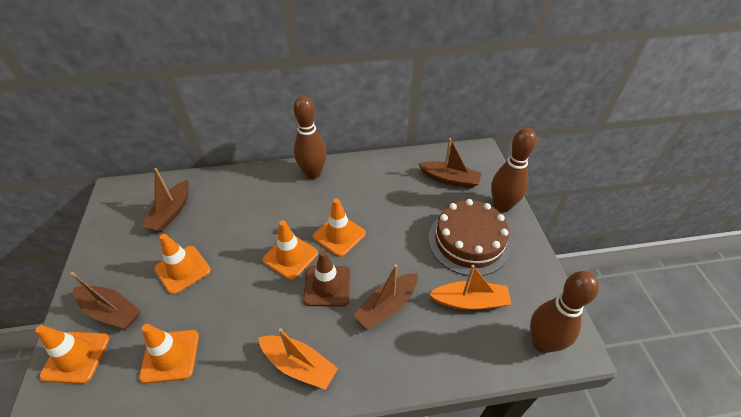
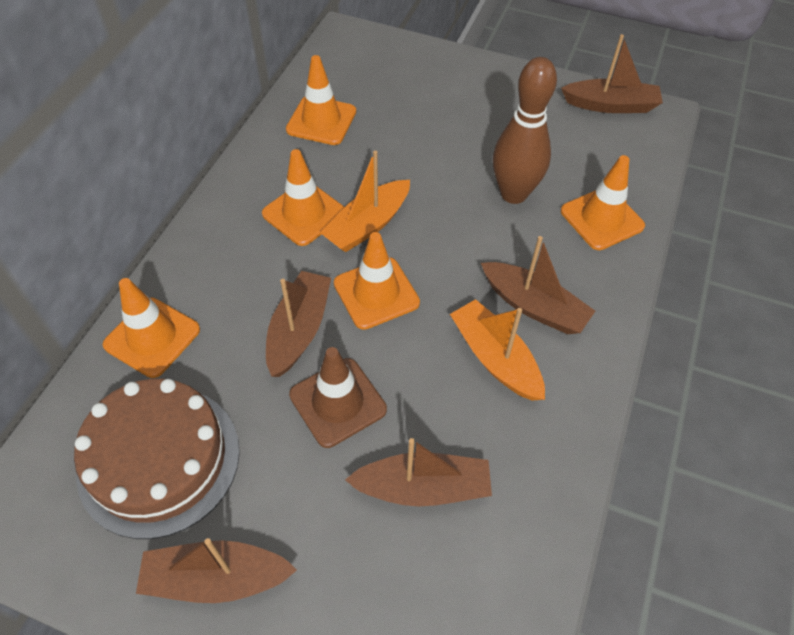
brown boat: 4 -> 5
brown bowling pin: 3 -> 1

